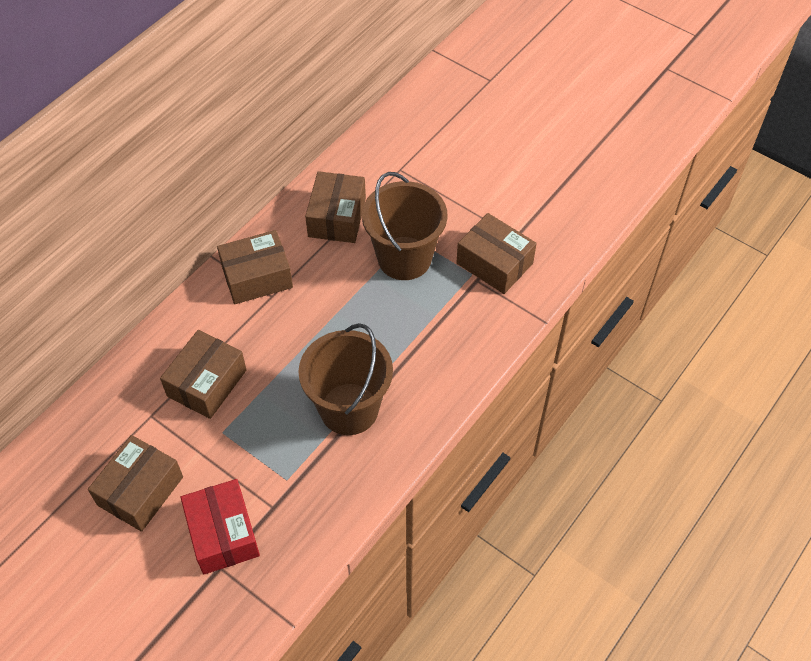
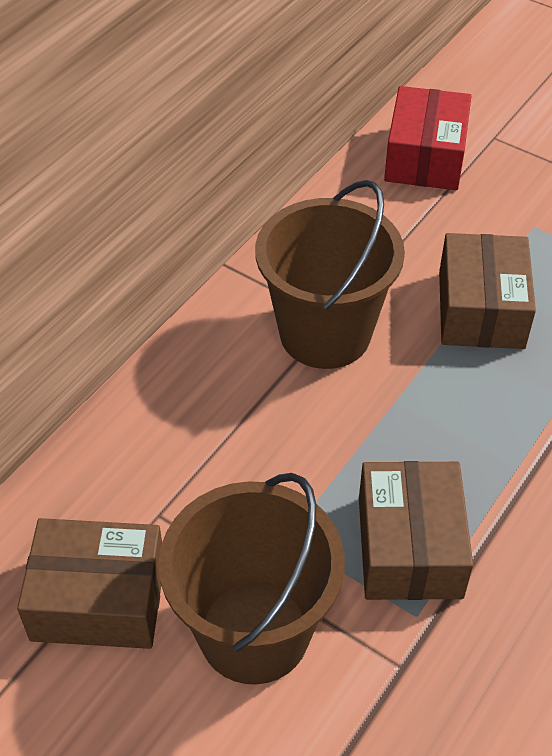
brown box: 5 -> 3

